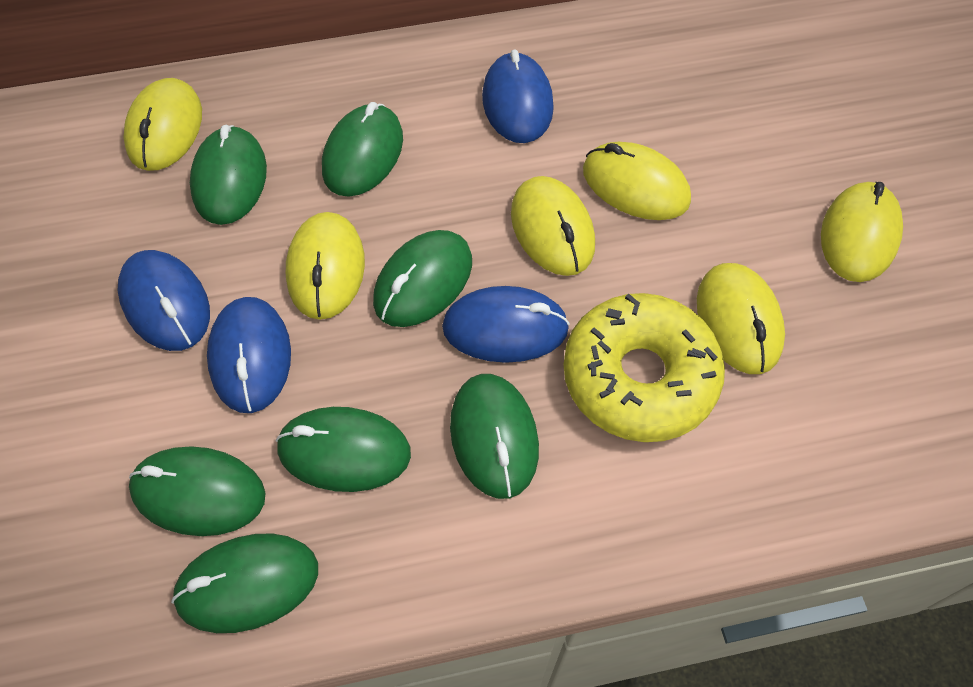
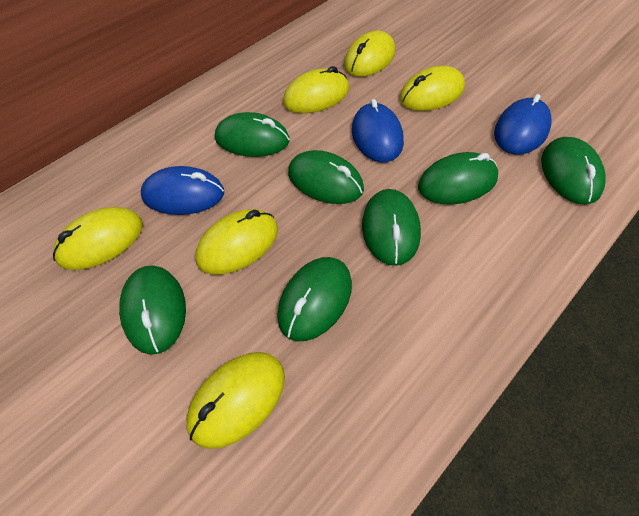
blue mouse: 4 -> 3
yellow donut: 1 -> 0

